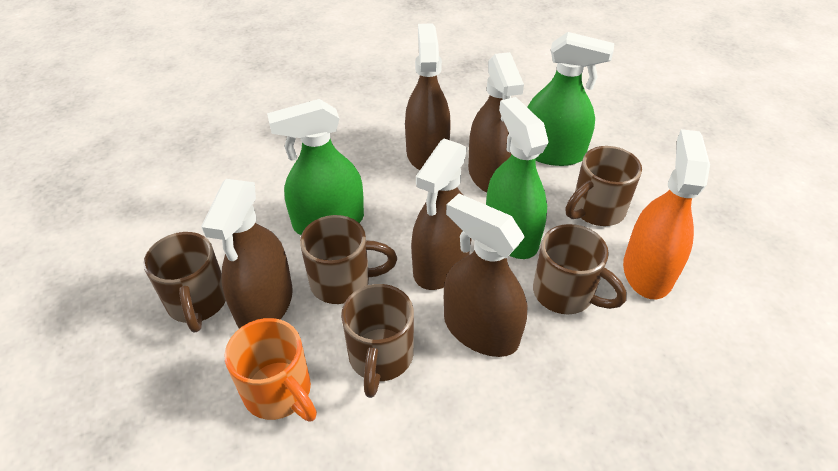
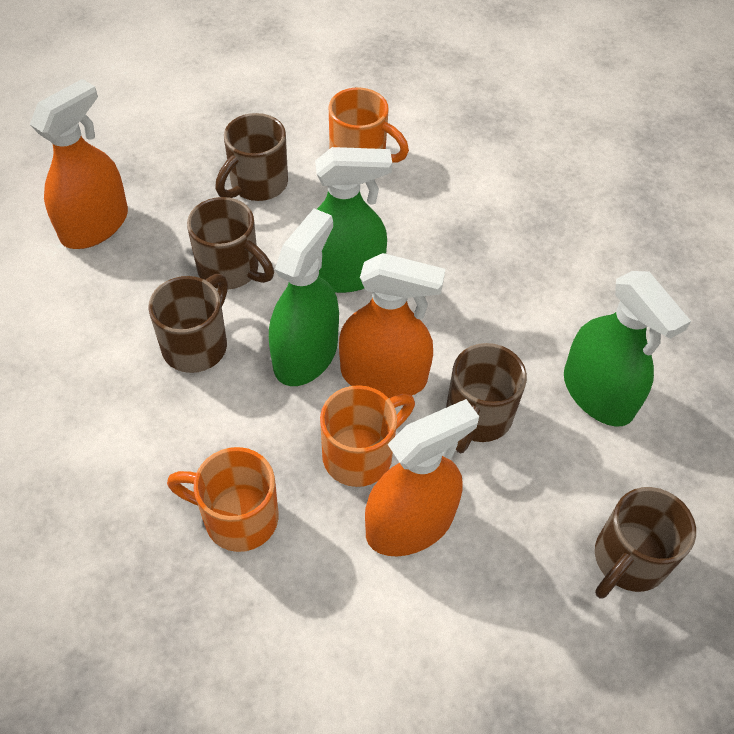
brown spray bottle: 5 -> 0
orange mug: 1 -> 3
orange spray bottle: 1 -> 3

